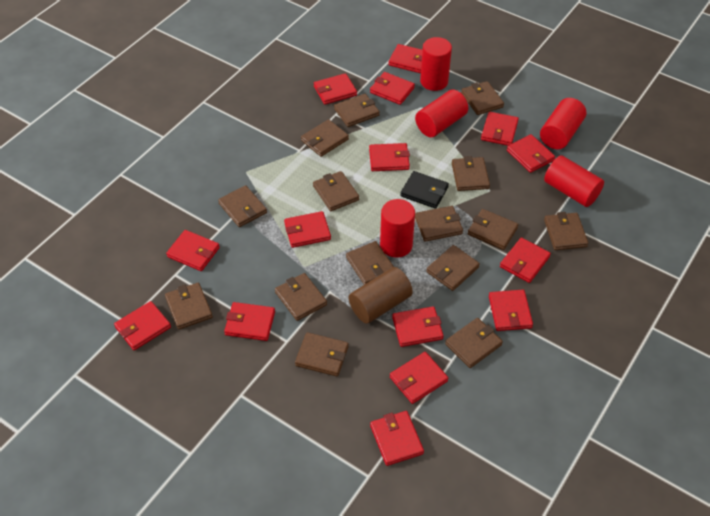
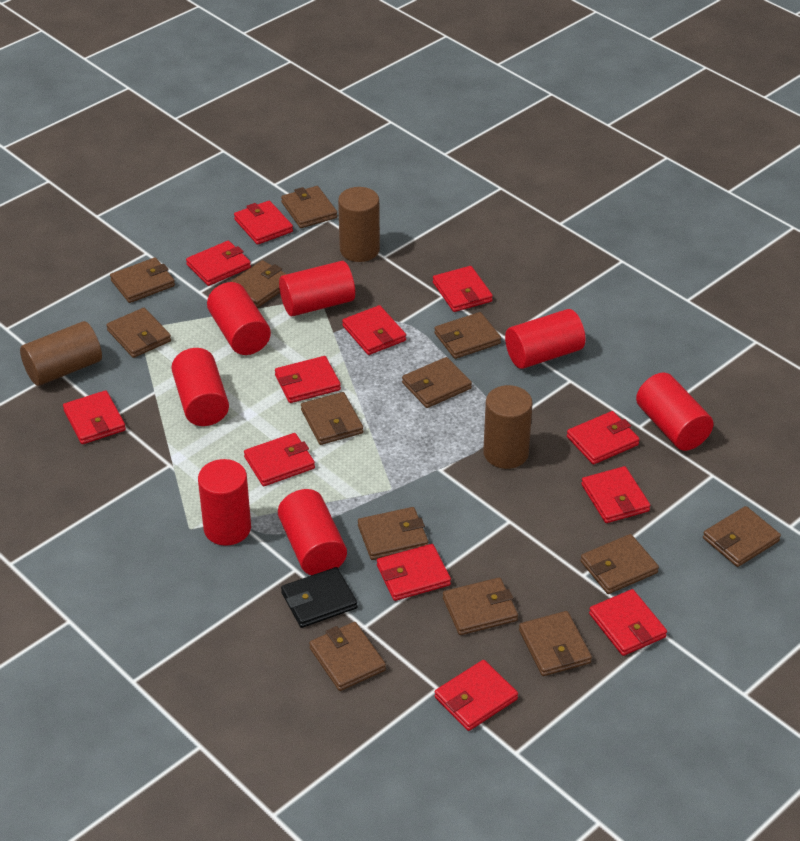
brown cylinder: 1 -> 3
brown wallet: 15 -> 13
red cylinder: 5 -> 7
red wallet: 15 -> 12

